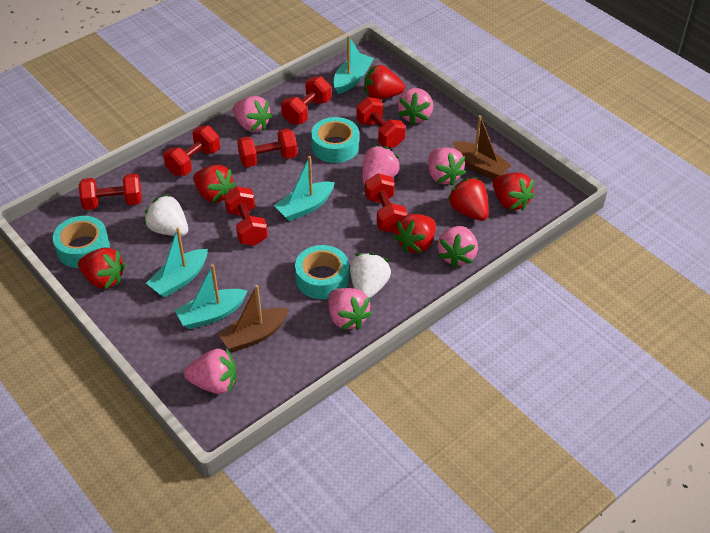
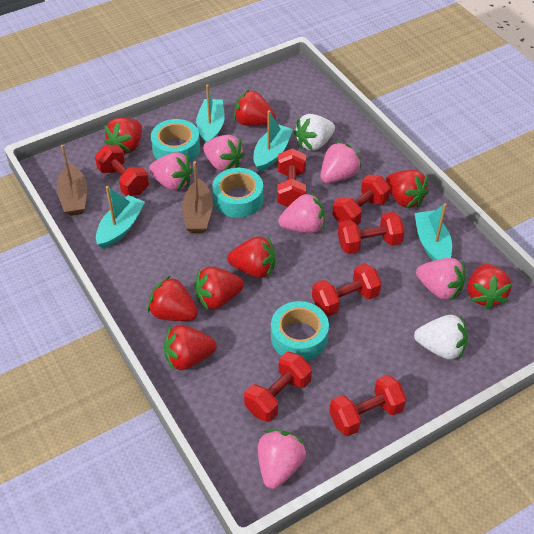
pink strawberry: 7 -> 6
red strawberry: 6 -> 8

